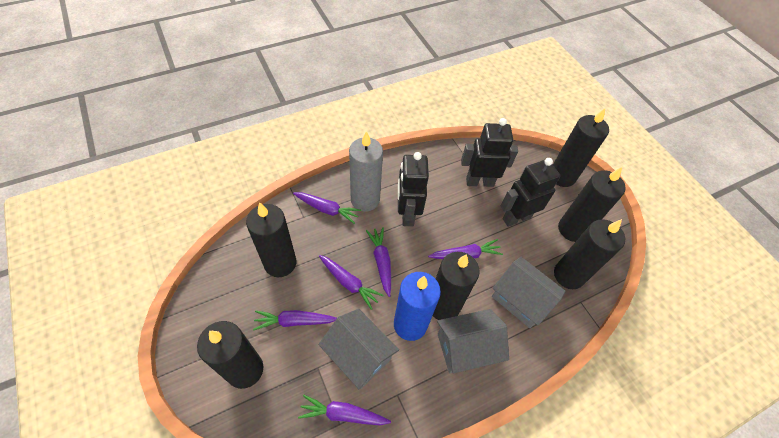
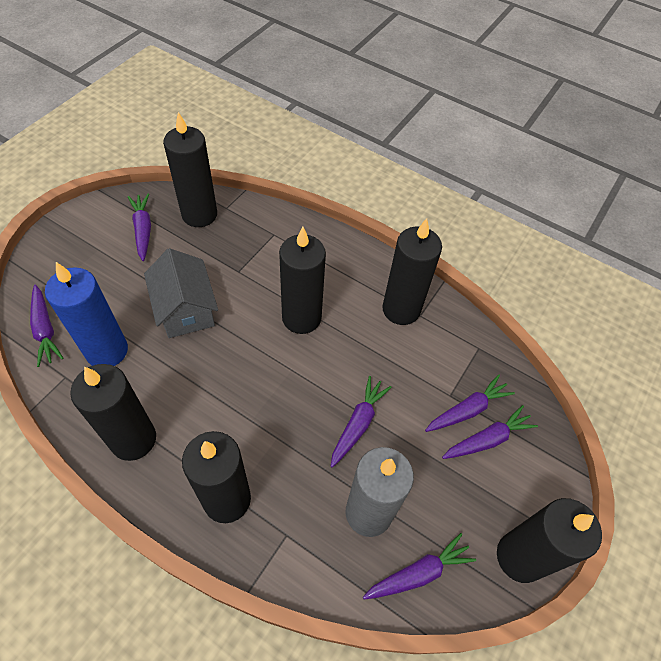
black robot: 3 -> 0
grey house: 3 -> 1

